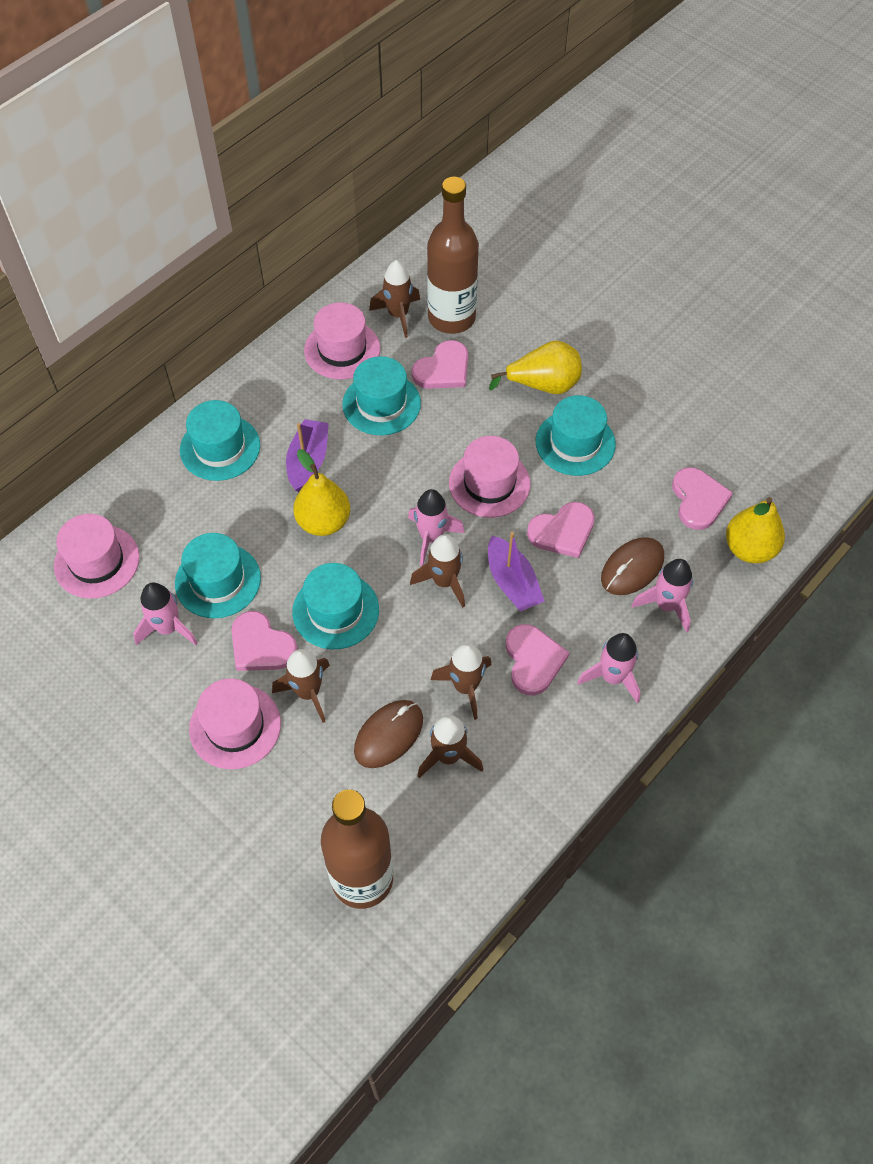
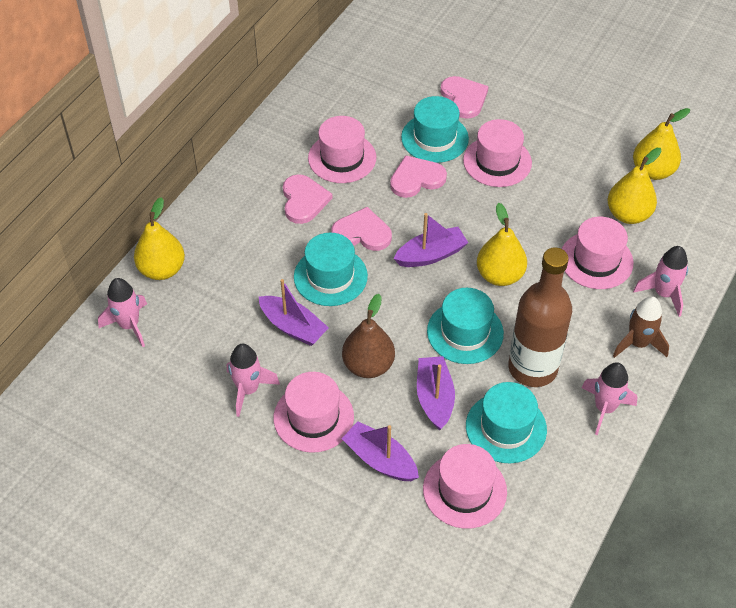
brown bottle: 2 -> 1
brown mouse: 2 -> 0
brown pear: 0 -> 1
brown rocket: 5 -> 1
pink hat: 4 -> 5
pink heart: 5 -> 4
purple boat: 2 -> 4
turquoise hat: 5 -> 4
yellow pear: 3 -> 4

